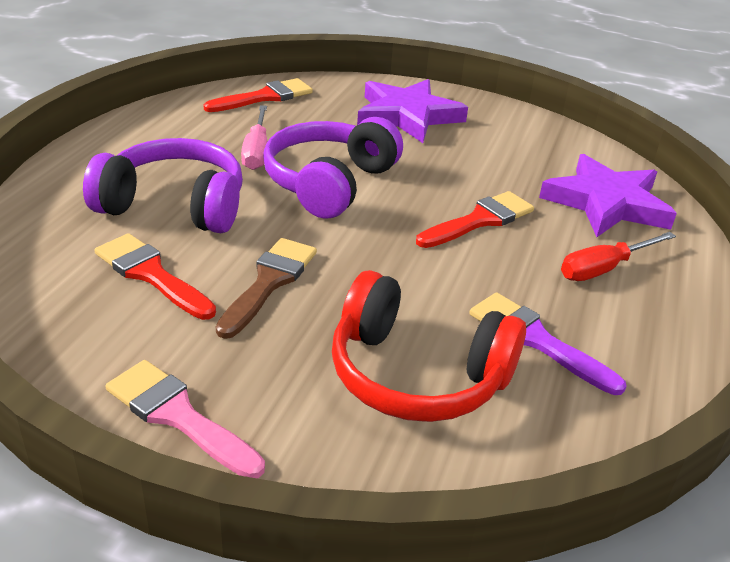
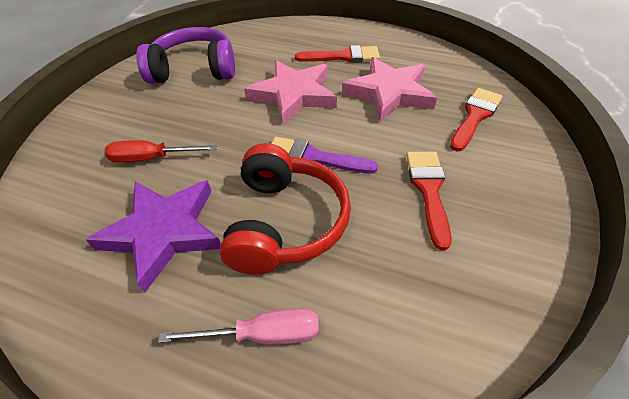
brown brush: 1 -> 0
pink brush: 1 -> 0
pink star: 0 -> 2
purple headphones: 2 -> 1
purple star: 2 -> 1

